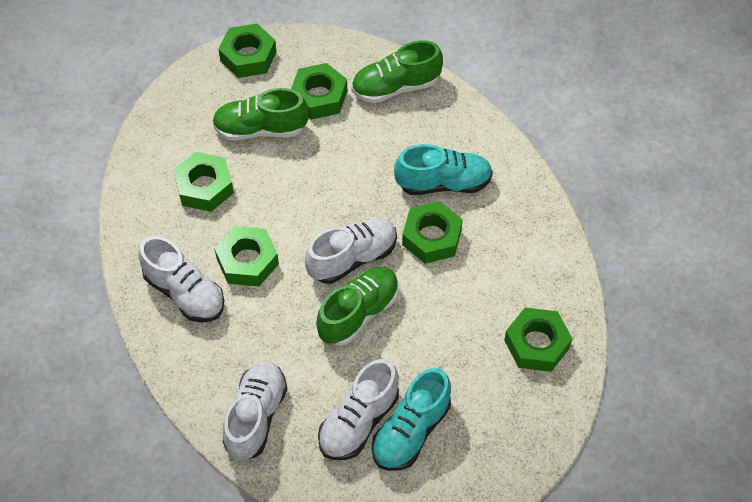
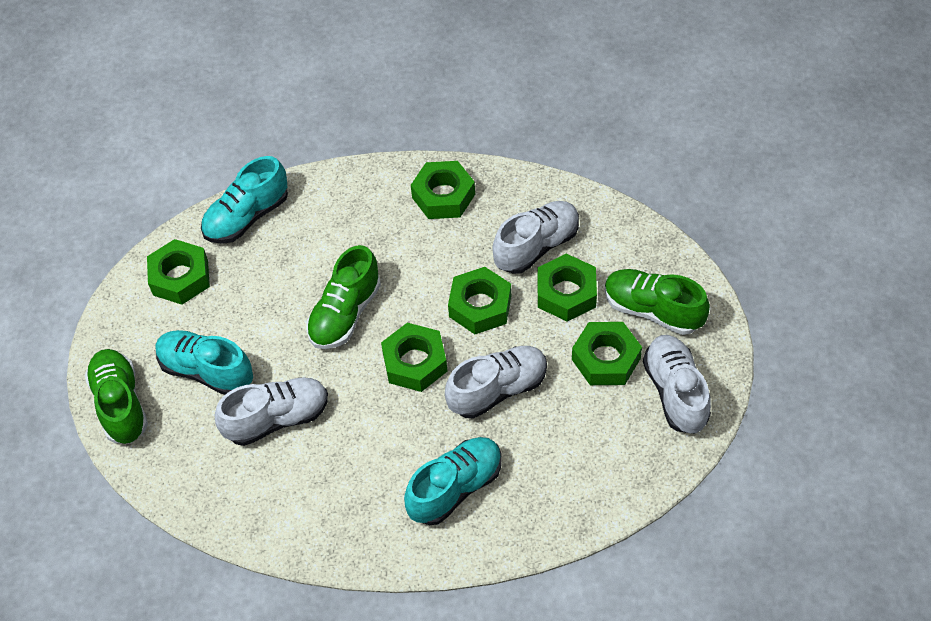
turquoise shoe: 2 -> 3

